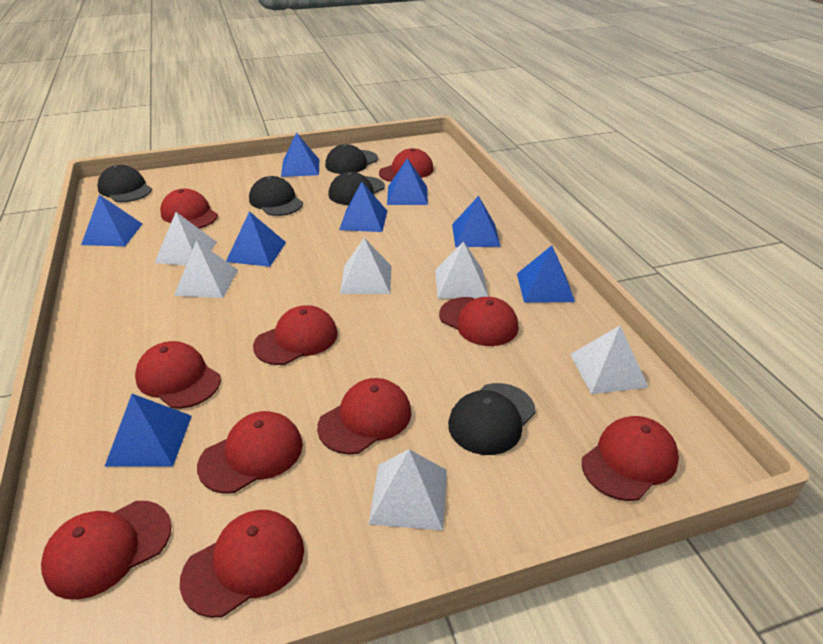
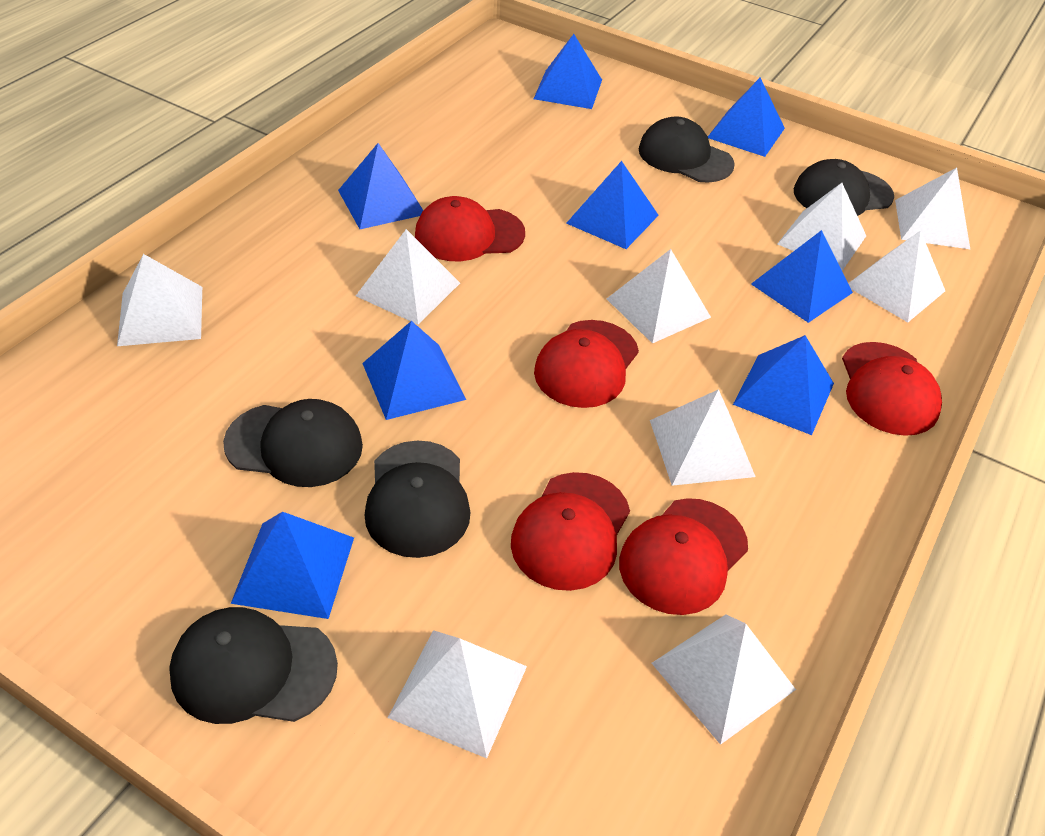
red cap: 10 -> 5
white pyramid: 6 -> 9

